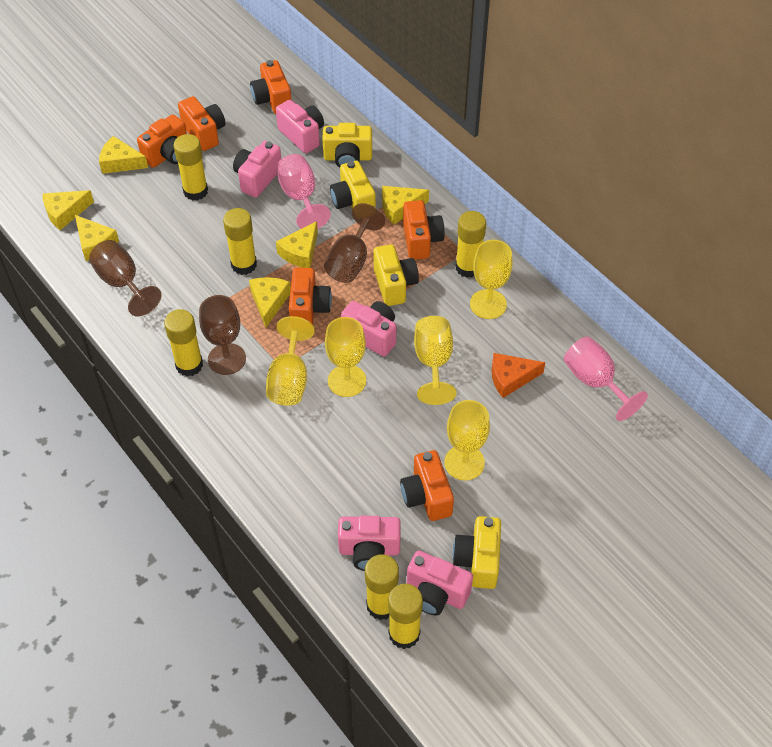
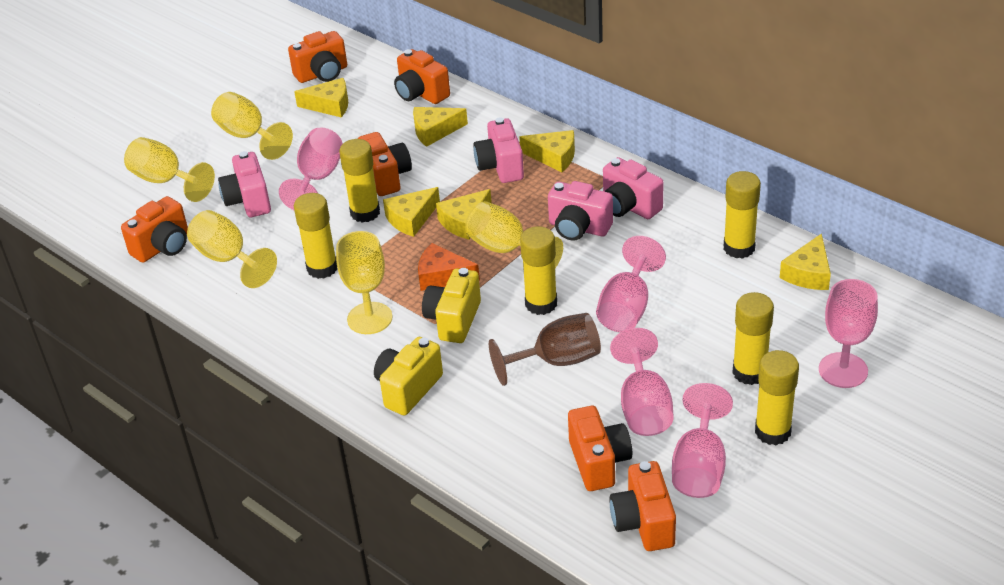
brown goblet: 3 -> 1
pink camera: 5 -> 4
pink goblet: 2 -> 5
yellow camera: 4 -> 2

